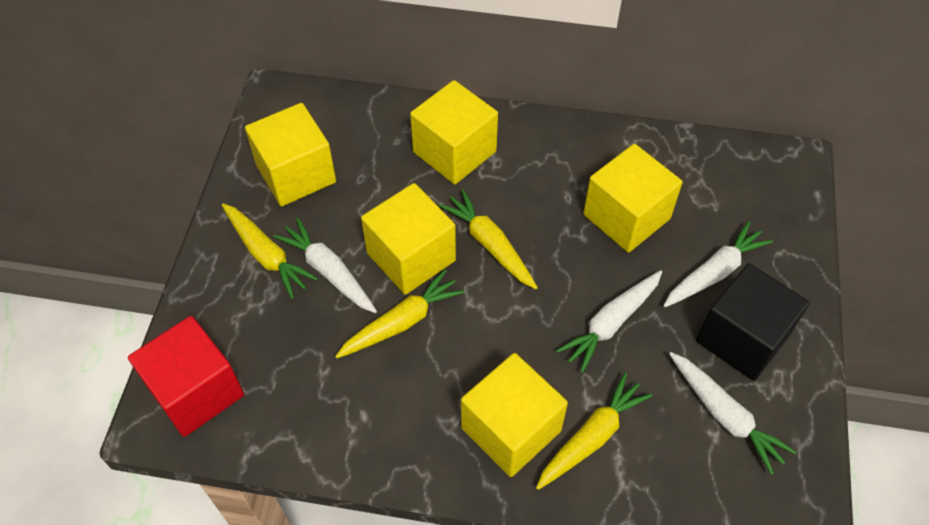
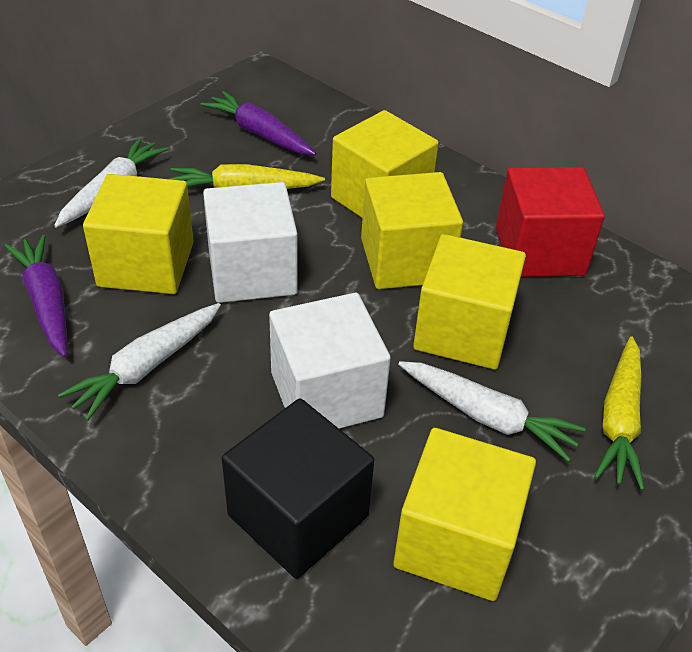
purple carrot: 0 -> 2
white carrot: 4 -> 3
white cube: 0 -> 2
yellow carrot: 4 -> 2

